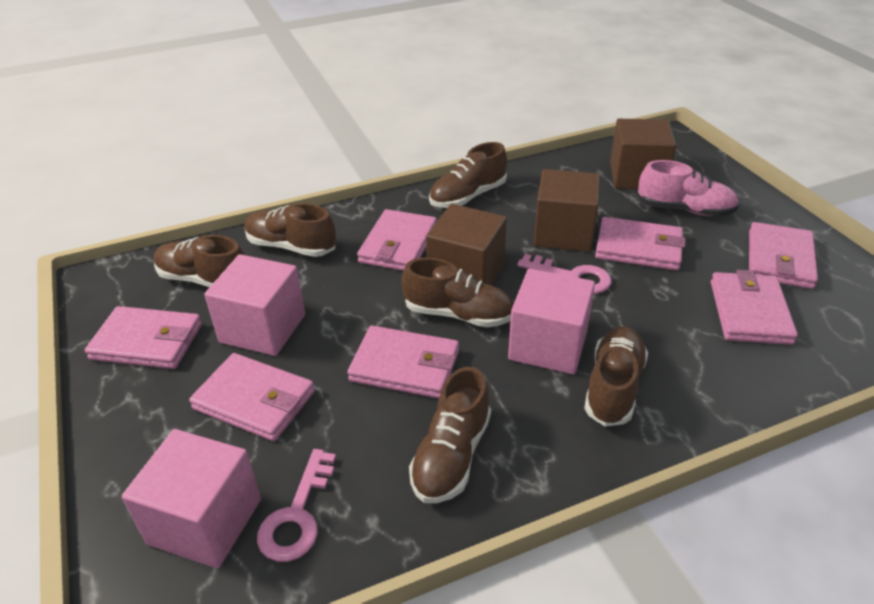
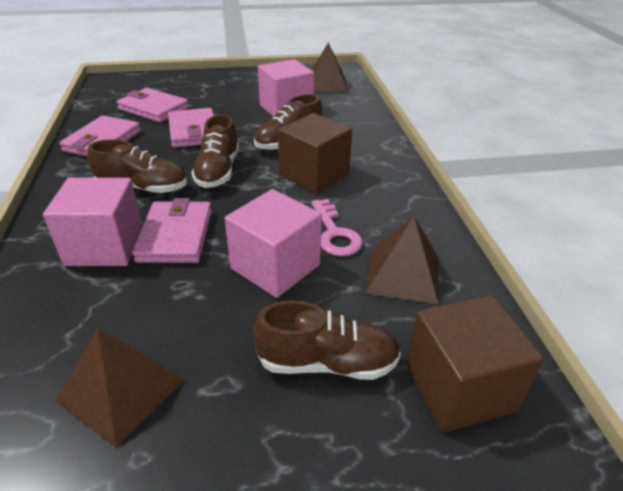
brown cube: 3 -> 2
brown pyramid: 0 -> 3
brown shoe: 6 -> 4
pink key: 2 -> 1
pink shoe: 1 -> 0
pink wallet: 7 -> 4

